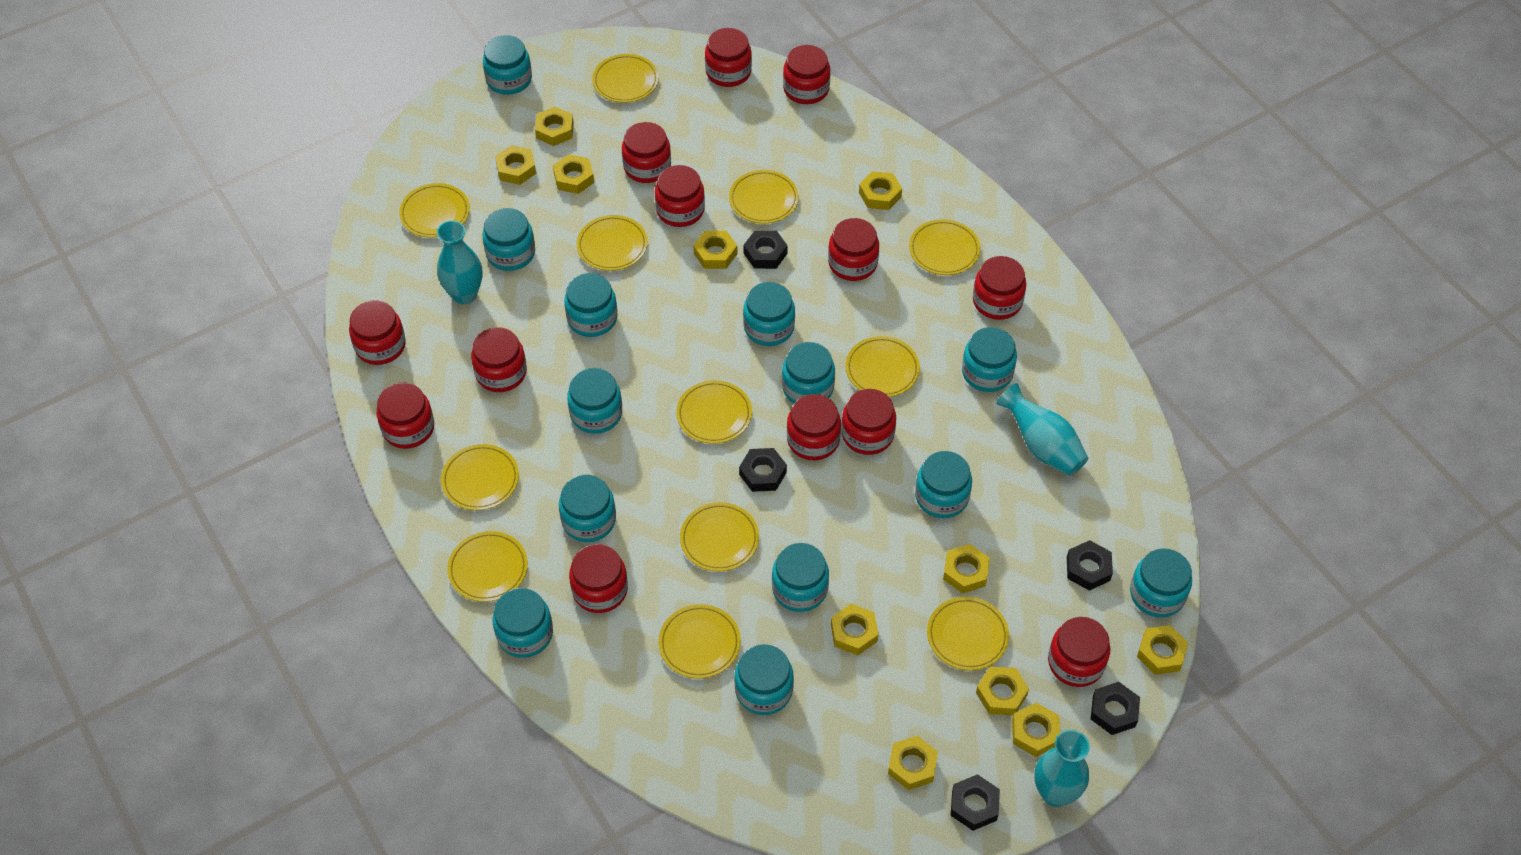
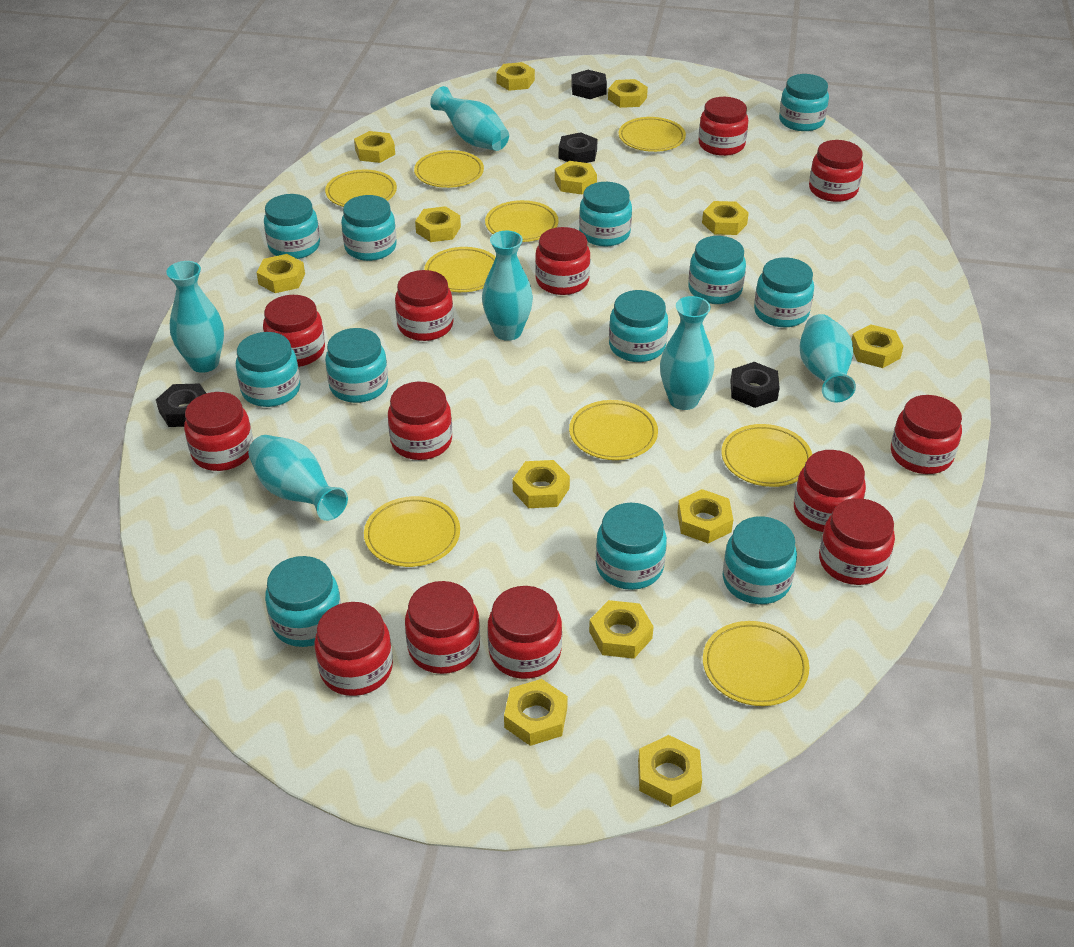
black nut: 5 -> 4
turquoise jar: 13 -> 12
turquoise vase: 3 -> 6
yellow nut: 11 -> 13
yellow plate: 12 -> 9

